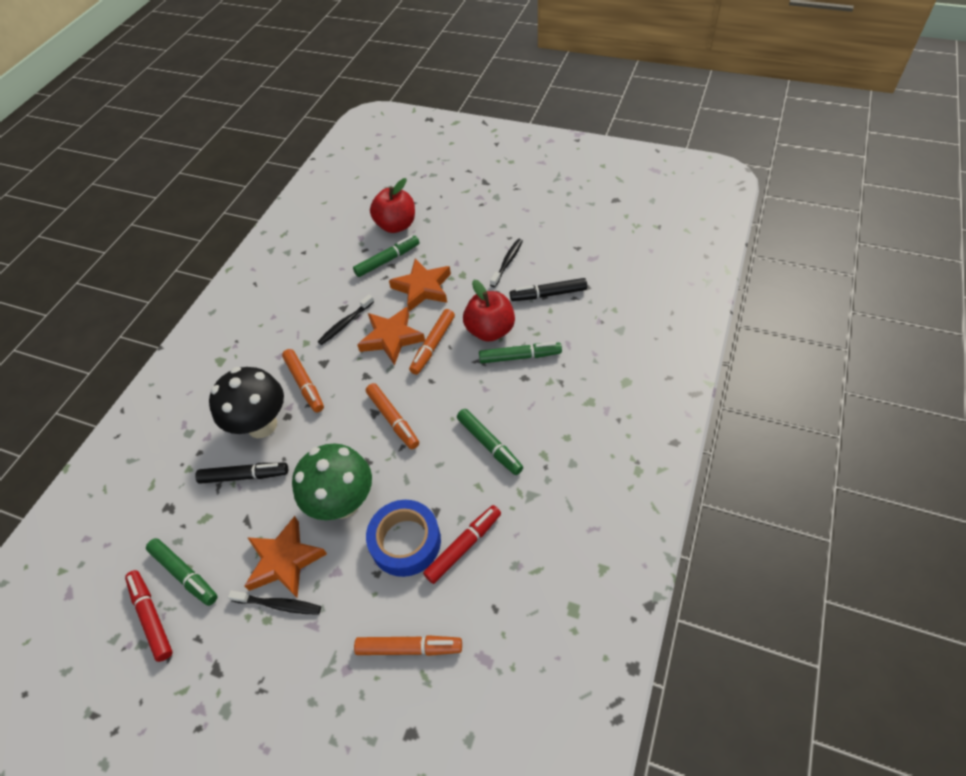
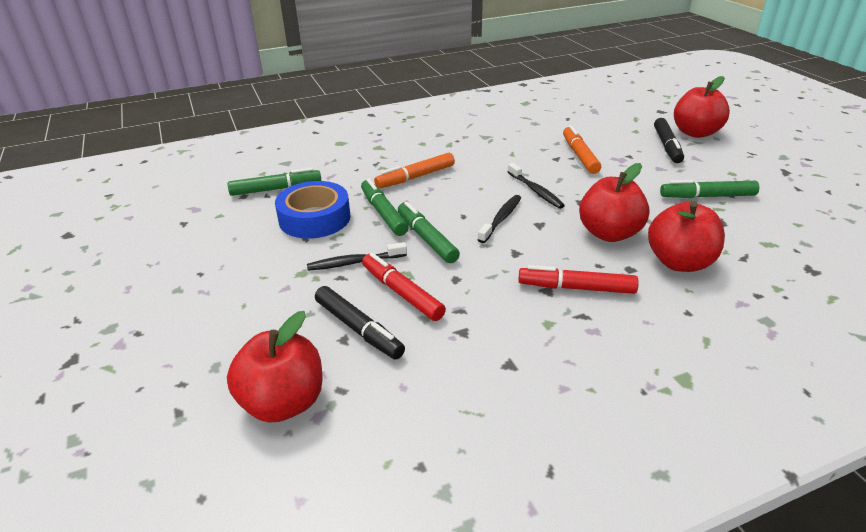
black mushroom: 1 -> 0
green mushroom: 1 -> 0
orange marker: 4 -> 2
orange star: 3 -> 0
red apple: 2 -> 4

